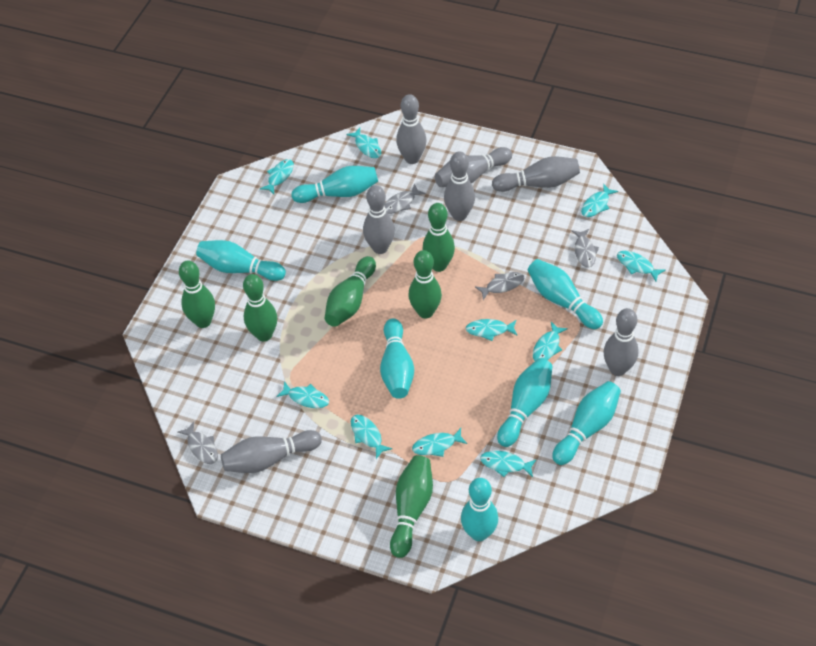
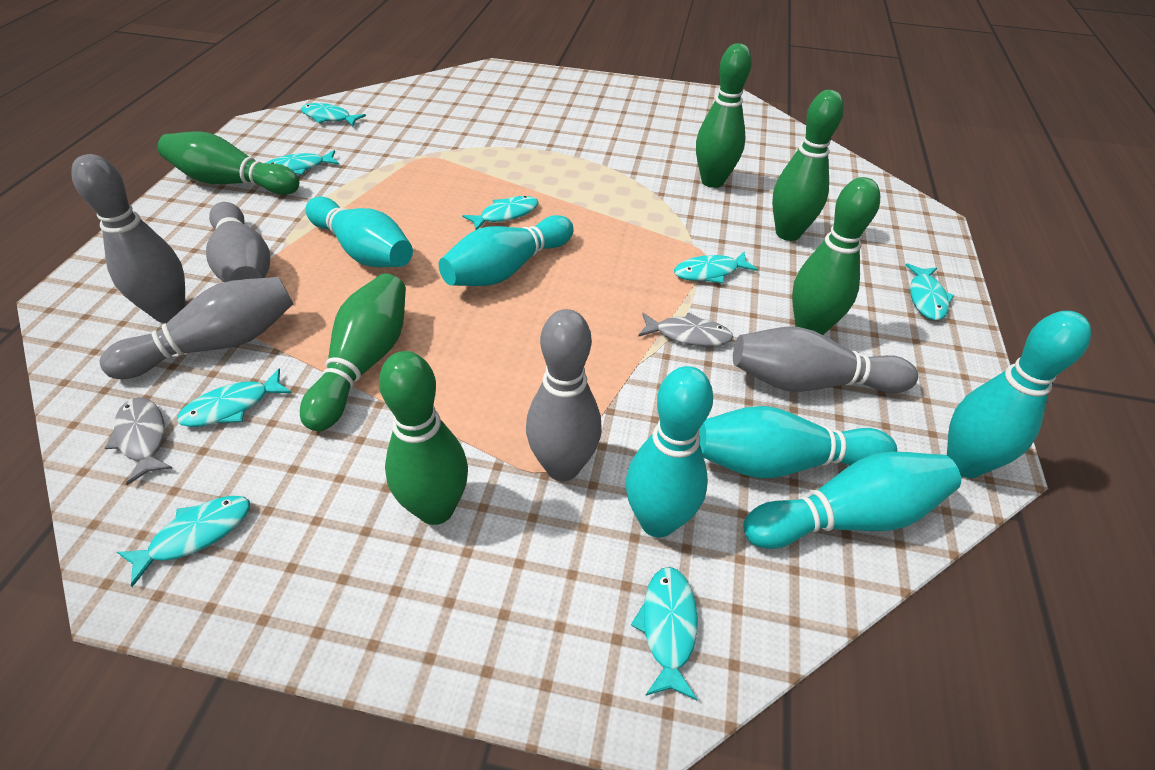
grey bowling pin: 7 -> 5
grey fish: 4 -> 2
turquoise bowling pin: 7 -> 6
turquoise fish: 10 -> 8

